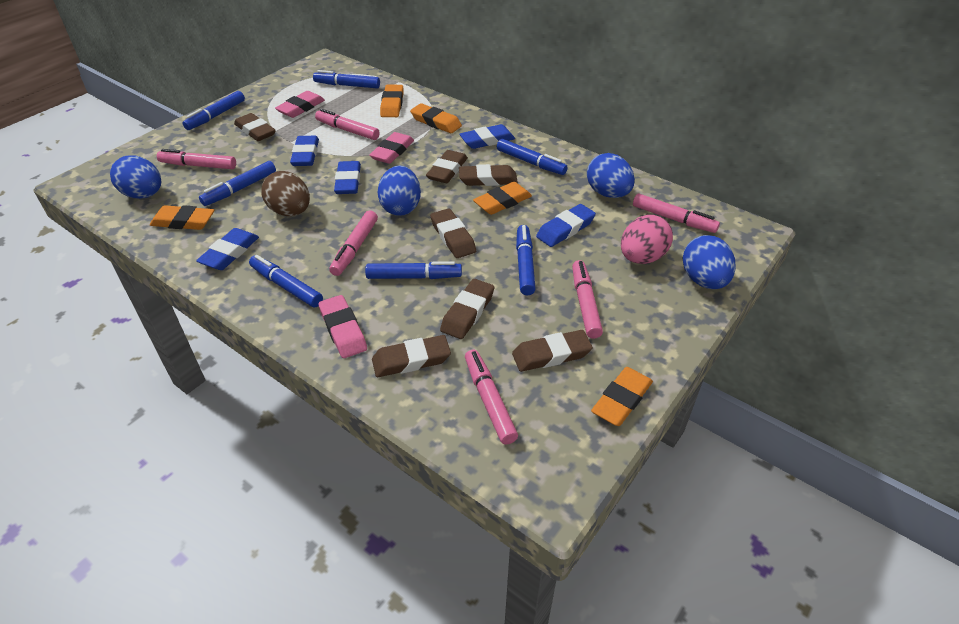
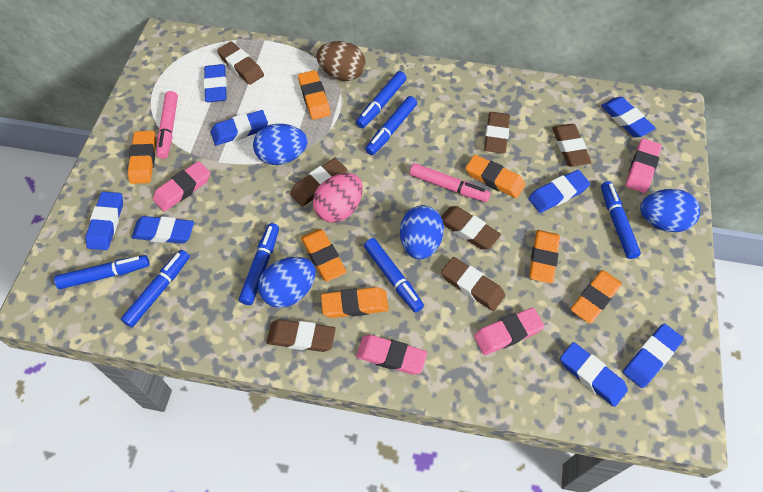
blue eraser: 5 -> 8
orange eraser: 5 -> 7
pink eraser: 3 -> 4
pink marker: 6 -> 2

